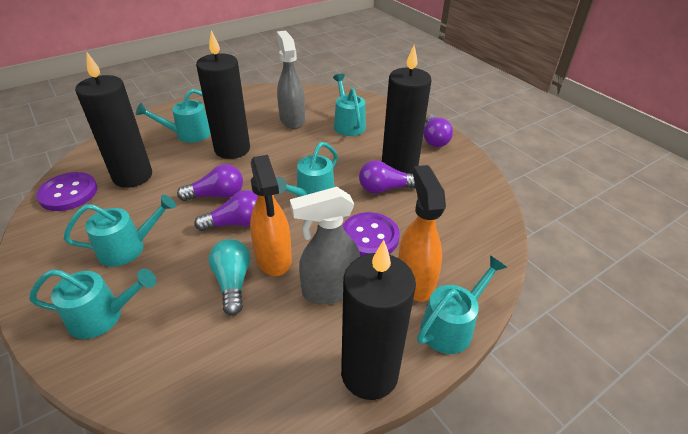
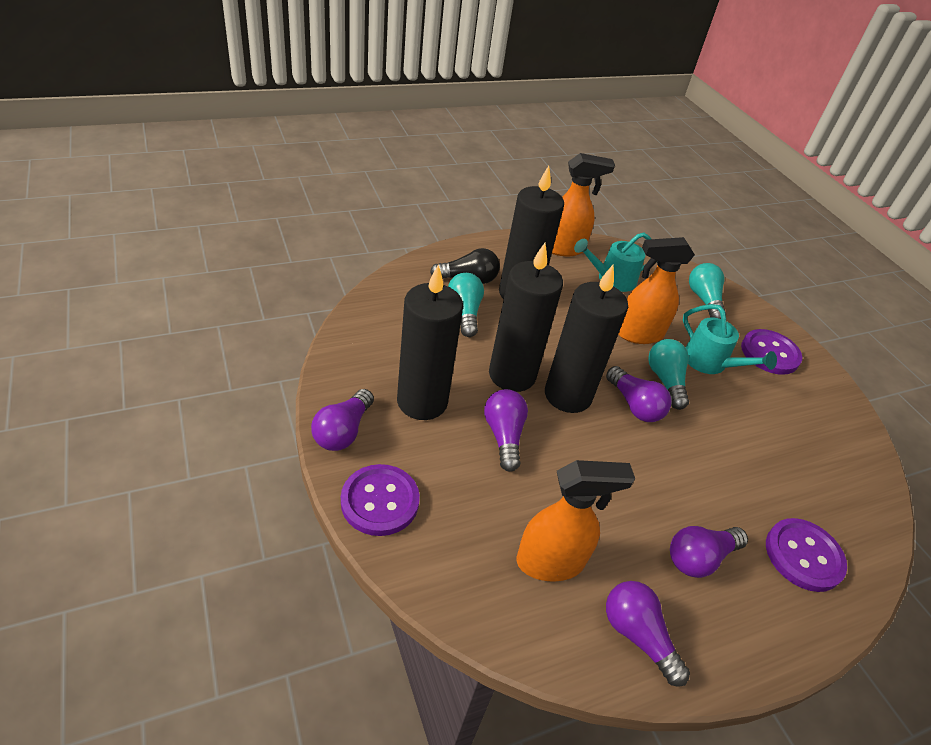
black light bulb: 0 -> 1
grey spray bottle: 2 -> 0
orange spray bottle: 2 -> 3
purple button: 2 -> 3
purple light bulb: 4 -> 5
turquoise light bulb: 1 -> 3
turquoise watering can: 6 -> 2

